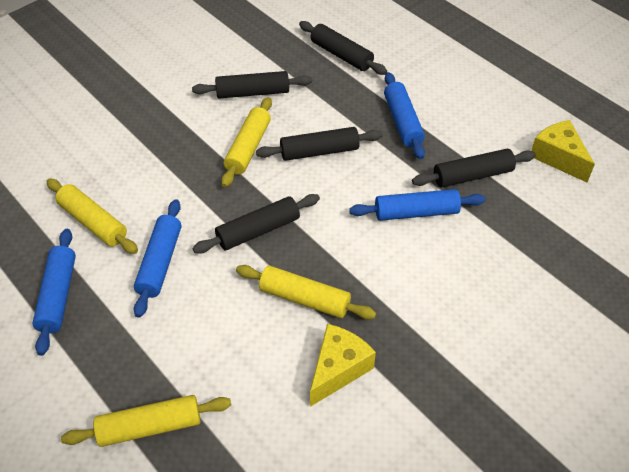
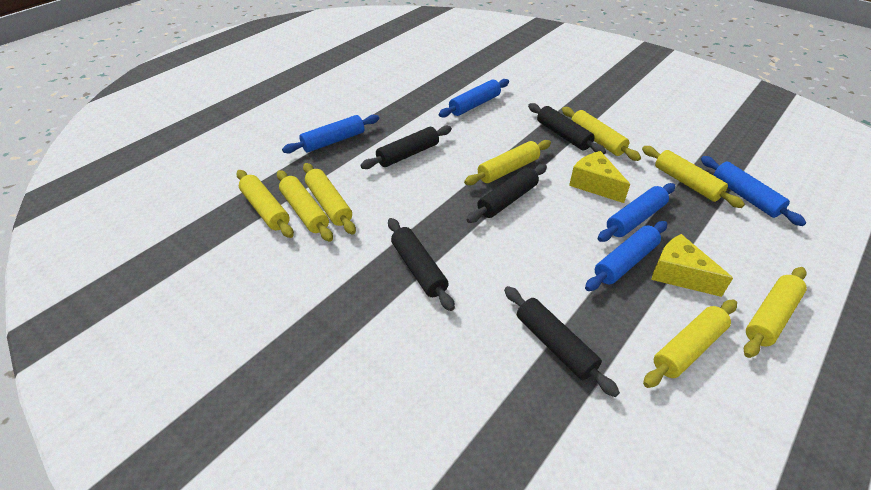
blue rolling pin: 4 -> 5
yellow rolling pin: 4 -> 8

